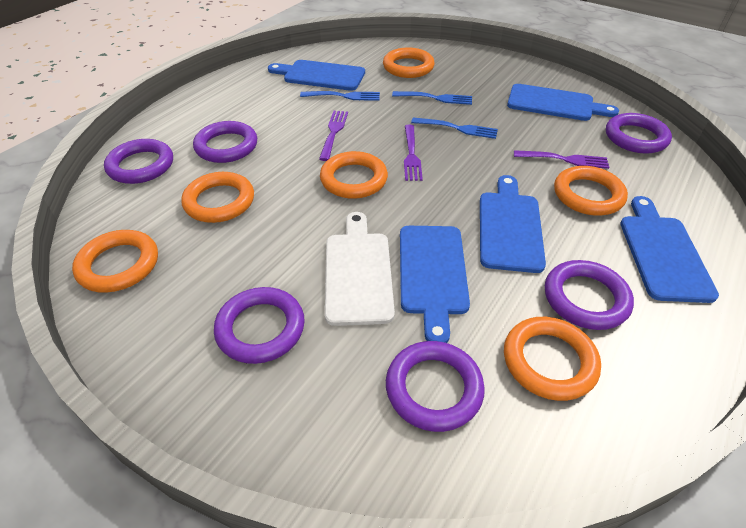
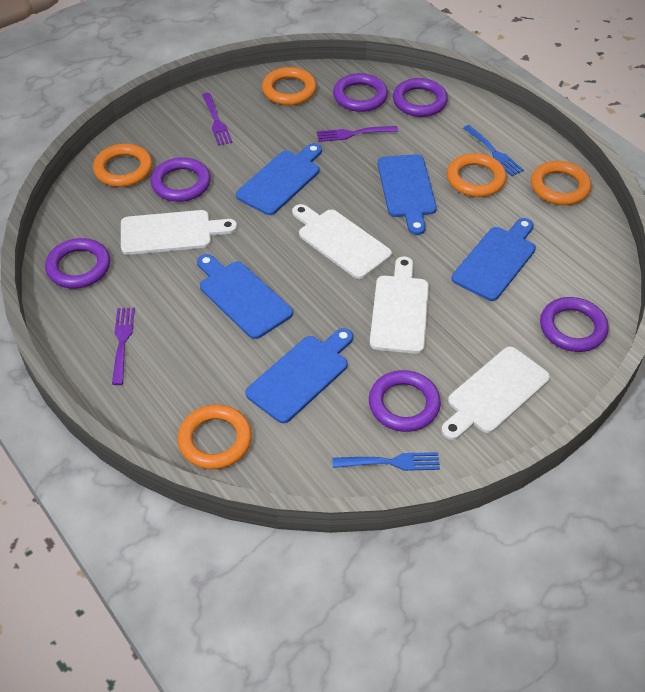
blue fork: 3 -> 2
orange ring: 6 -> 5
white cutting board: 1 -> 4

